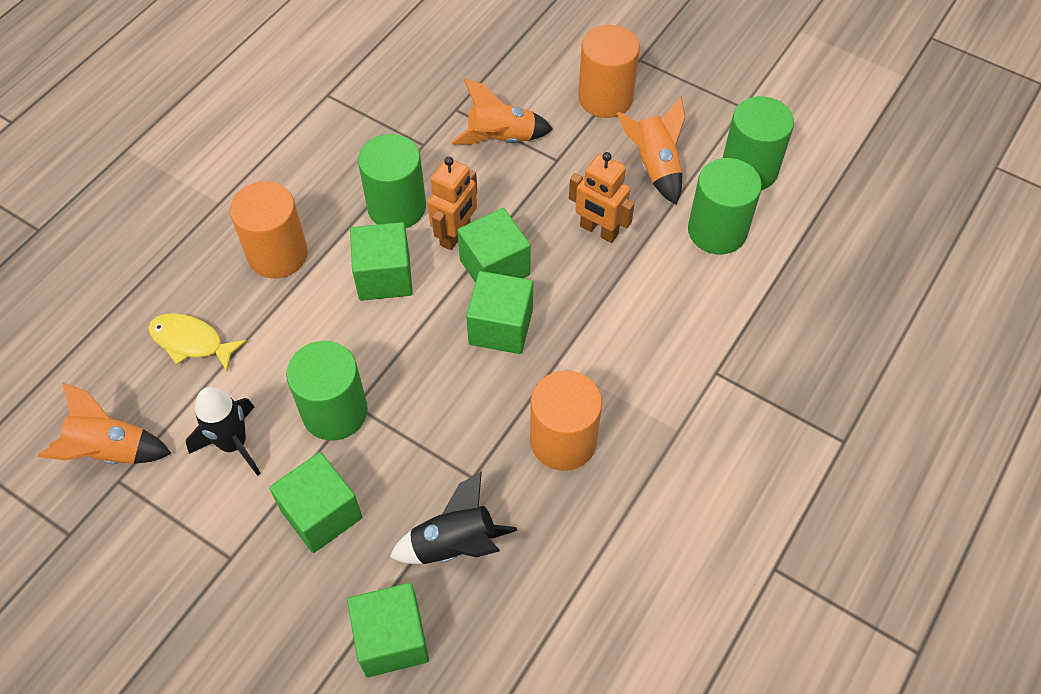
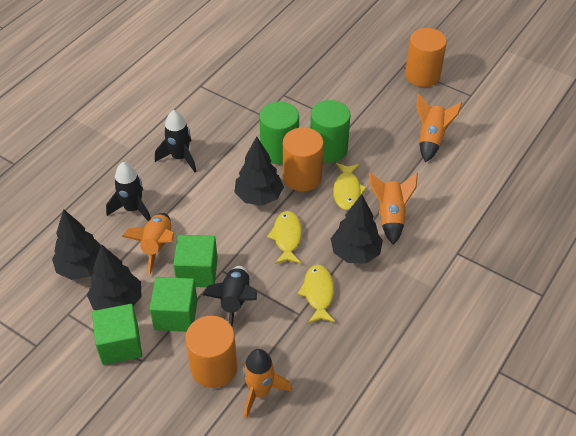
black rocket: 2 -> 3
black tree: 0 -> 4
green cube: 5 -> 3
green cylinder: 4 -> 2
orange robot: 2 -> 0
orange rocket: 3 -> 4
yellow fish: 1 -> 3

